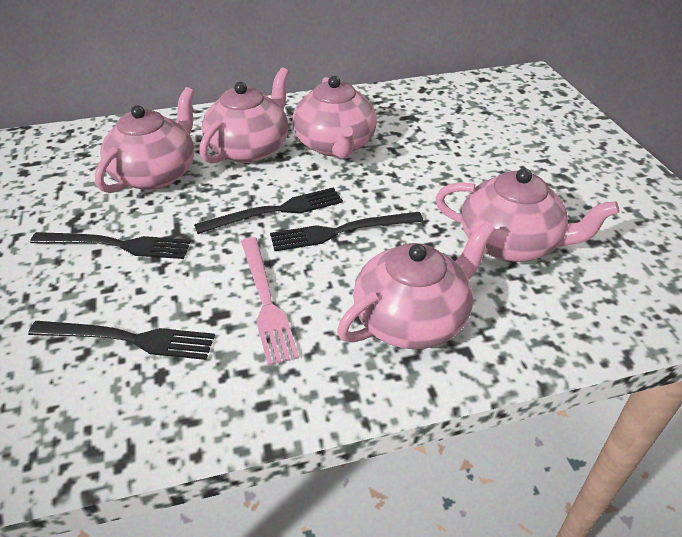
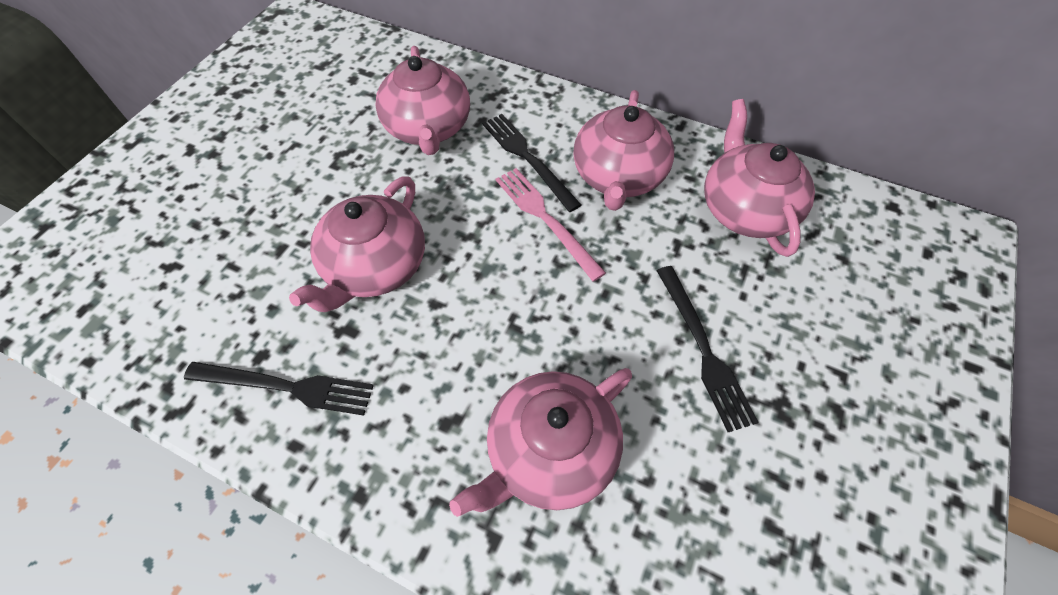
black fork: 4 -> 3

